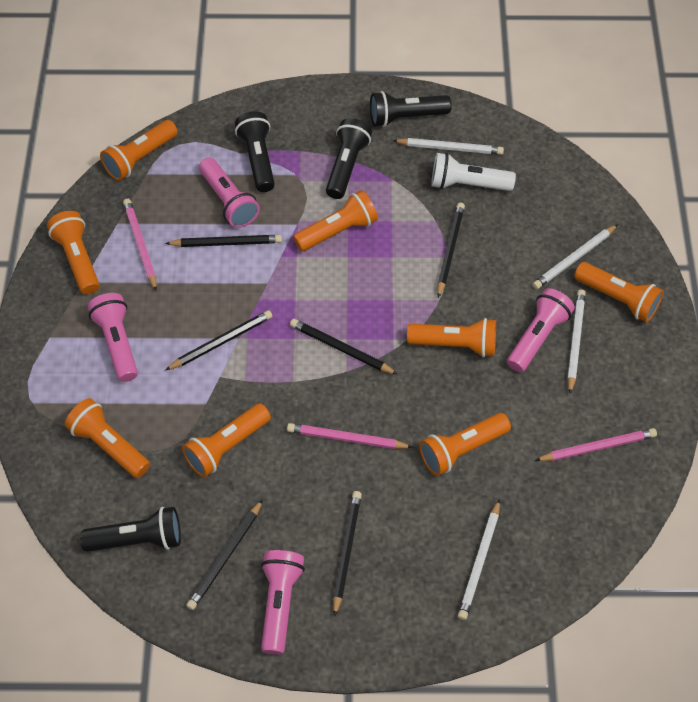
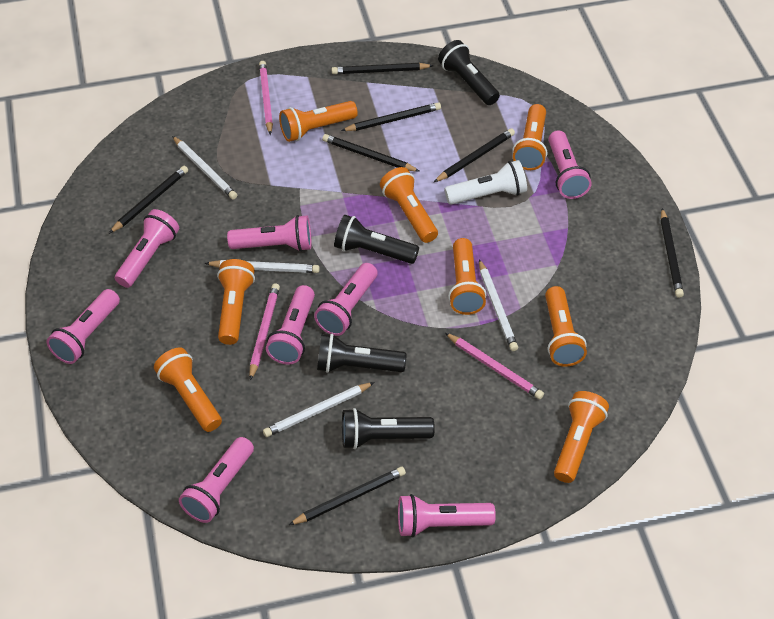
black pencil: 6 -> 7
pink flashlight: 4 -> 8

